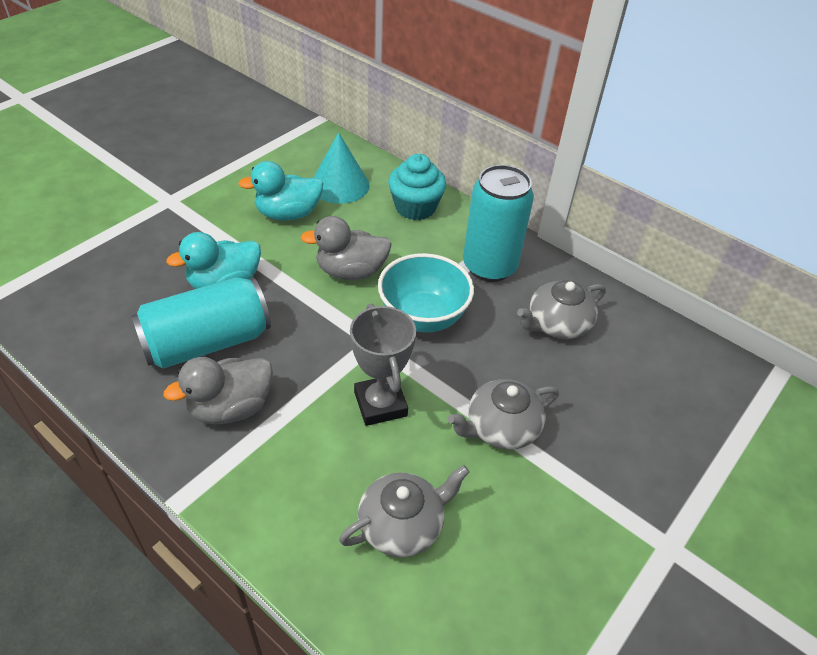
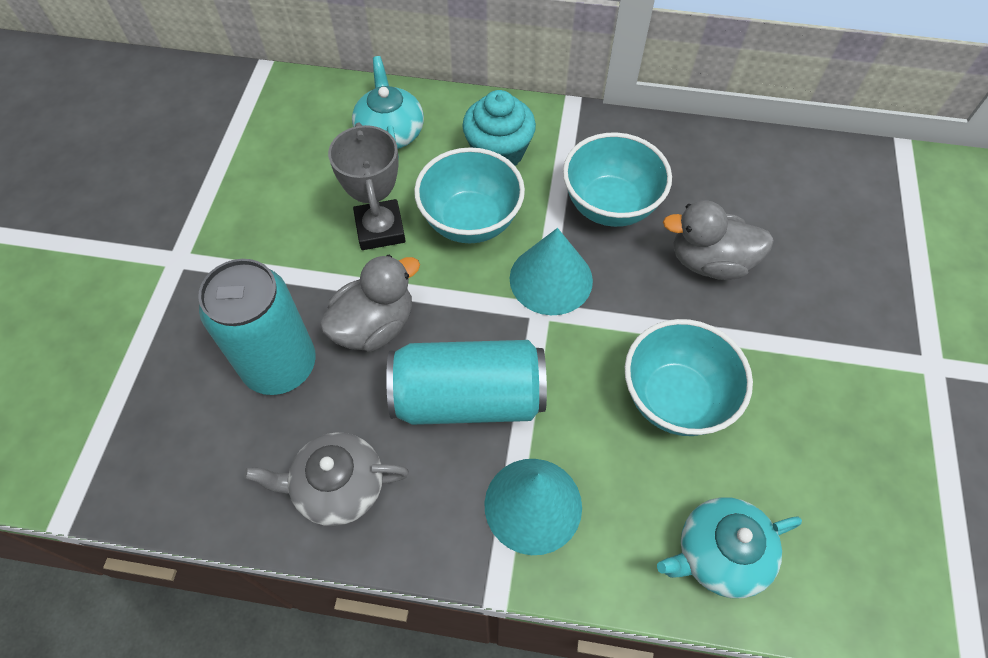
grey teapot: 3 -> 1
turquoise bowl: 1 -> 3
turquoise cone: 1 -> 2
turquoise duck: 2 -> 0
turquoise teapot: 0 -> 2

